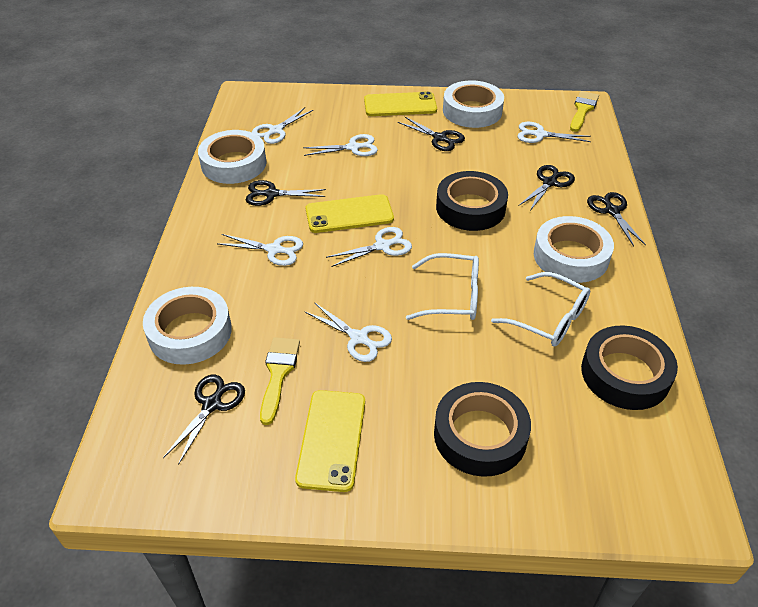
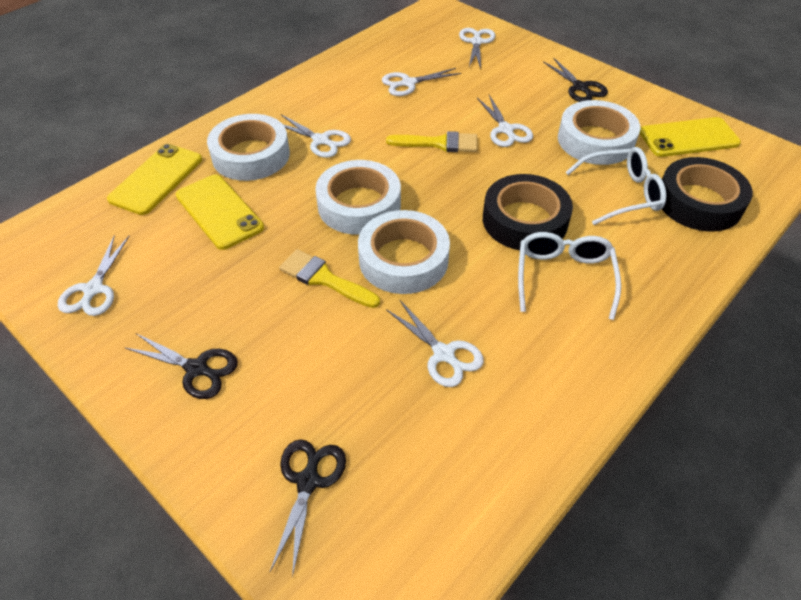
black scissors: 5 -> 3
black tape: 3 -> 2

